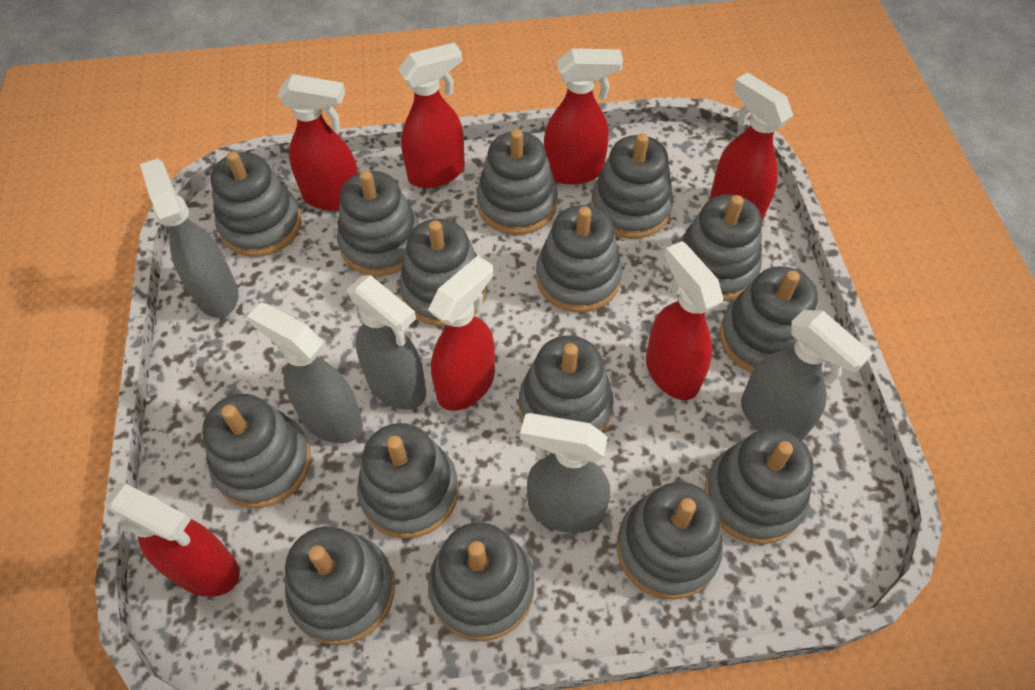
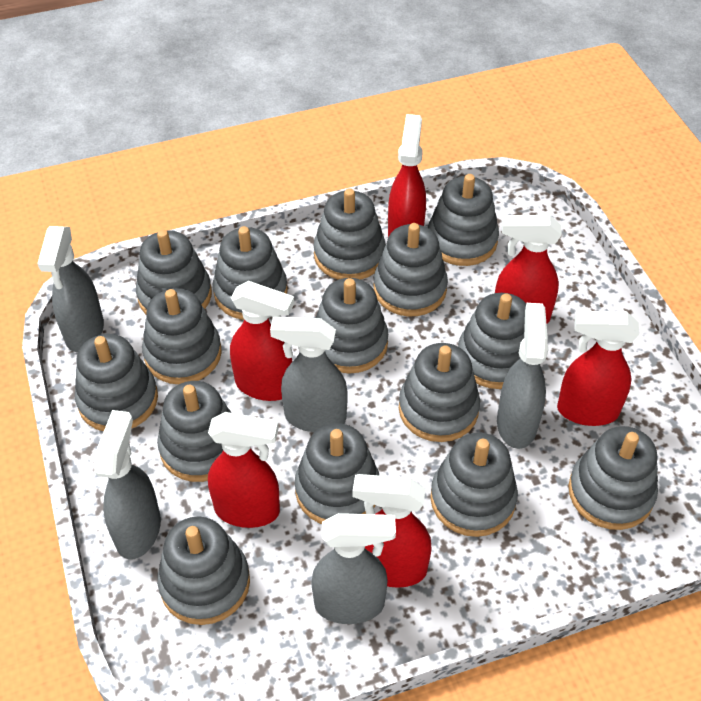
red spray bottle: 7 -> 6

